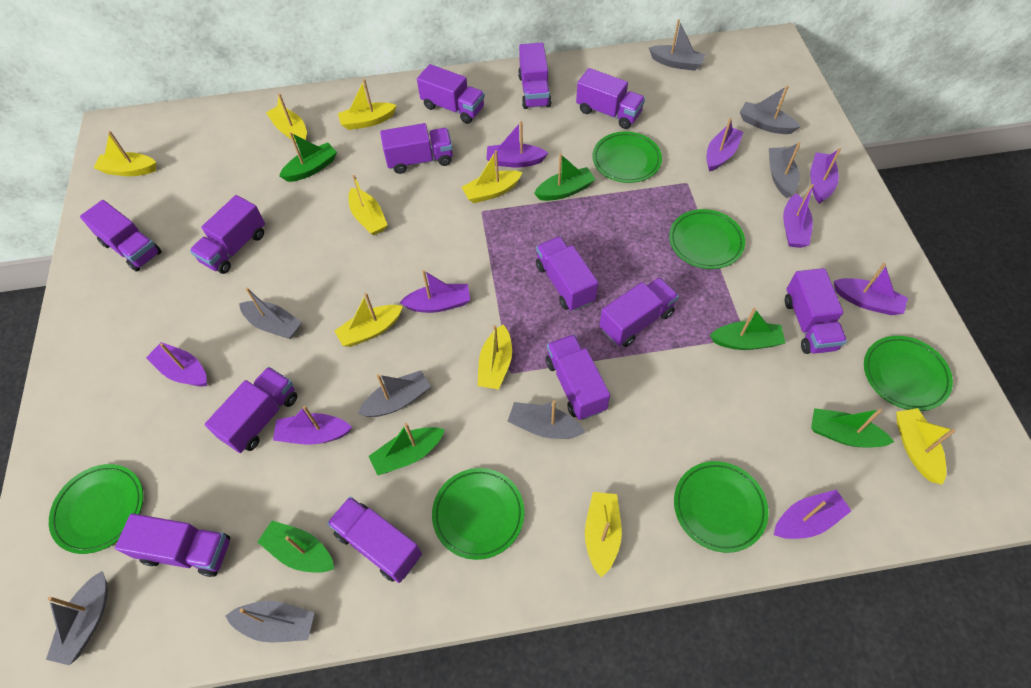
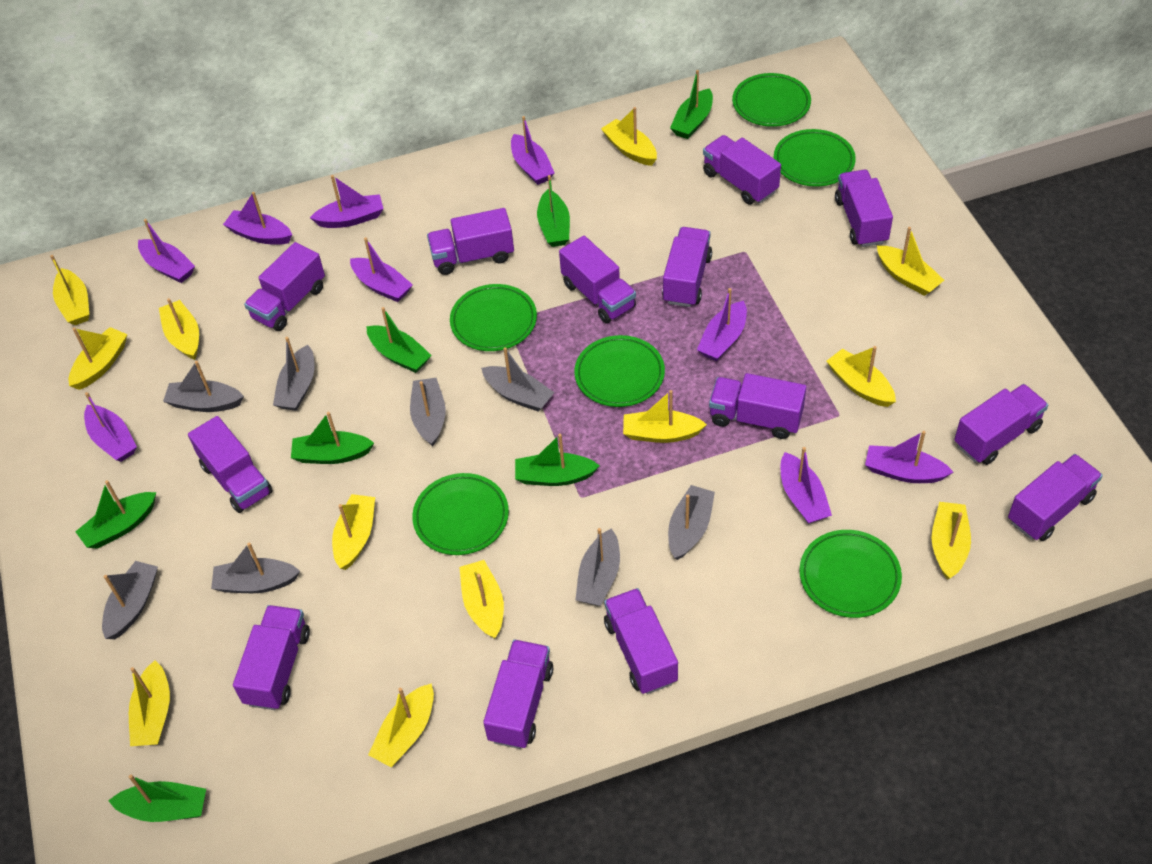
green boat: 6 -> 7
yellow boat: 9 -> 12

